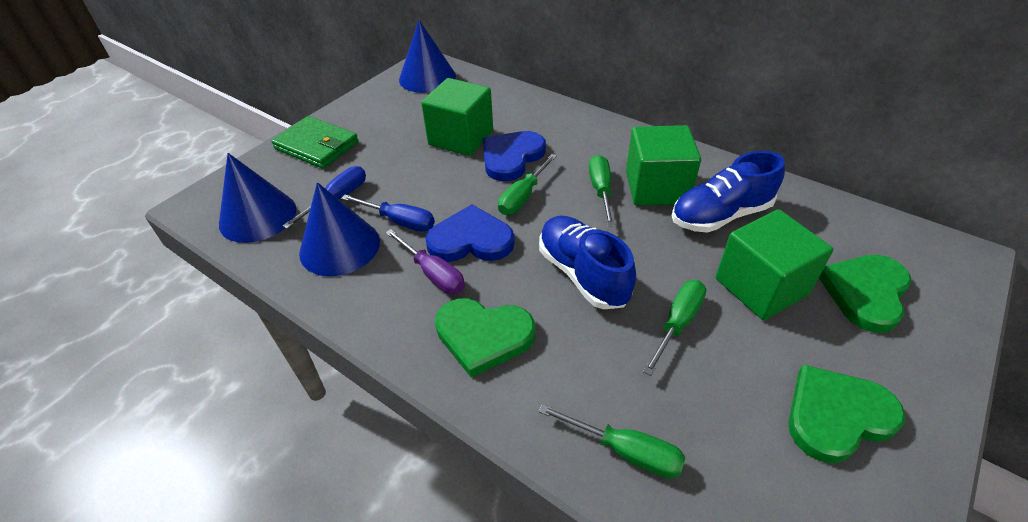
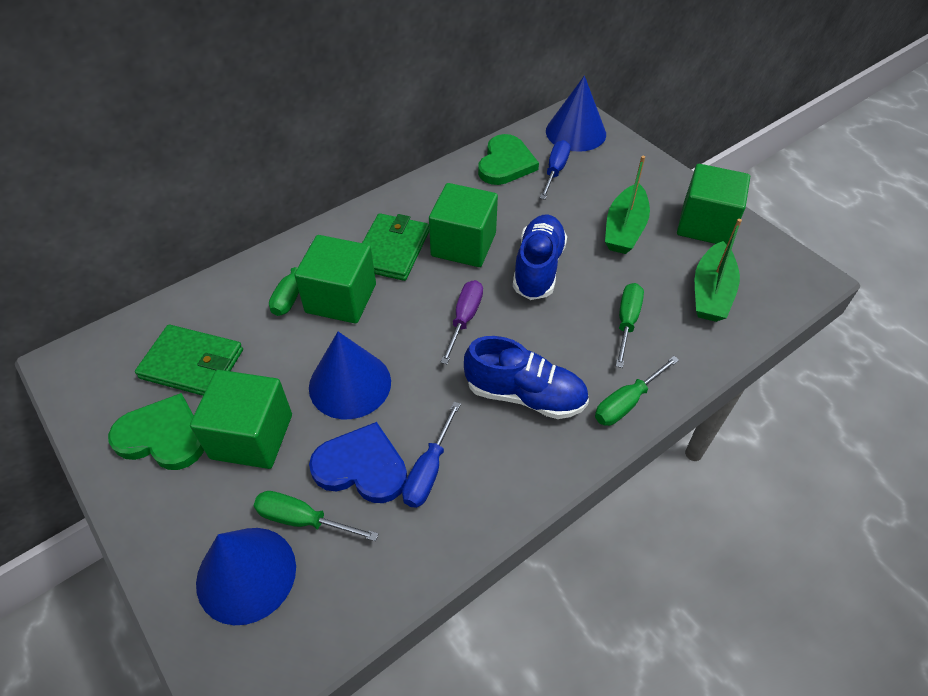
blue heart: 2 -> 1
green boat: 0 -> 2
green cube: 3 -> 4
green heart: 3 -> 2
green wallet: 1 -> 2

